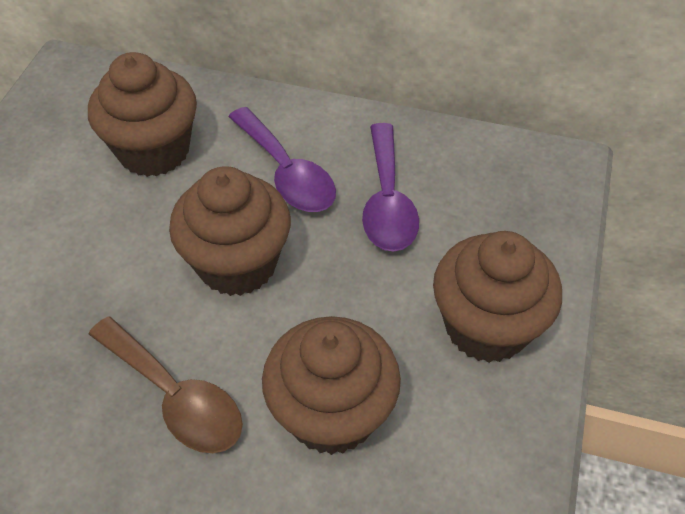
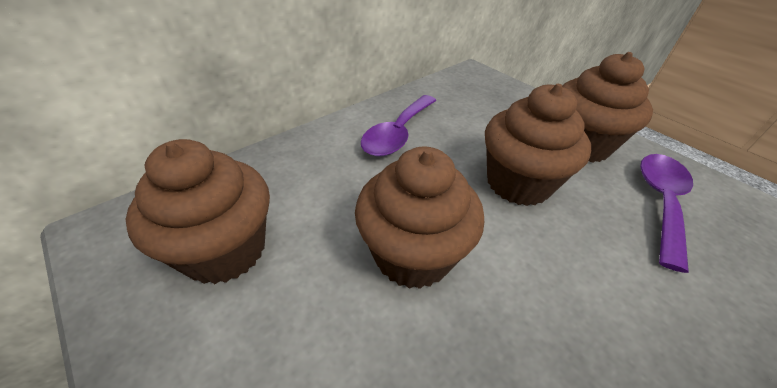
brown spoon: 1 -> 0

